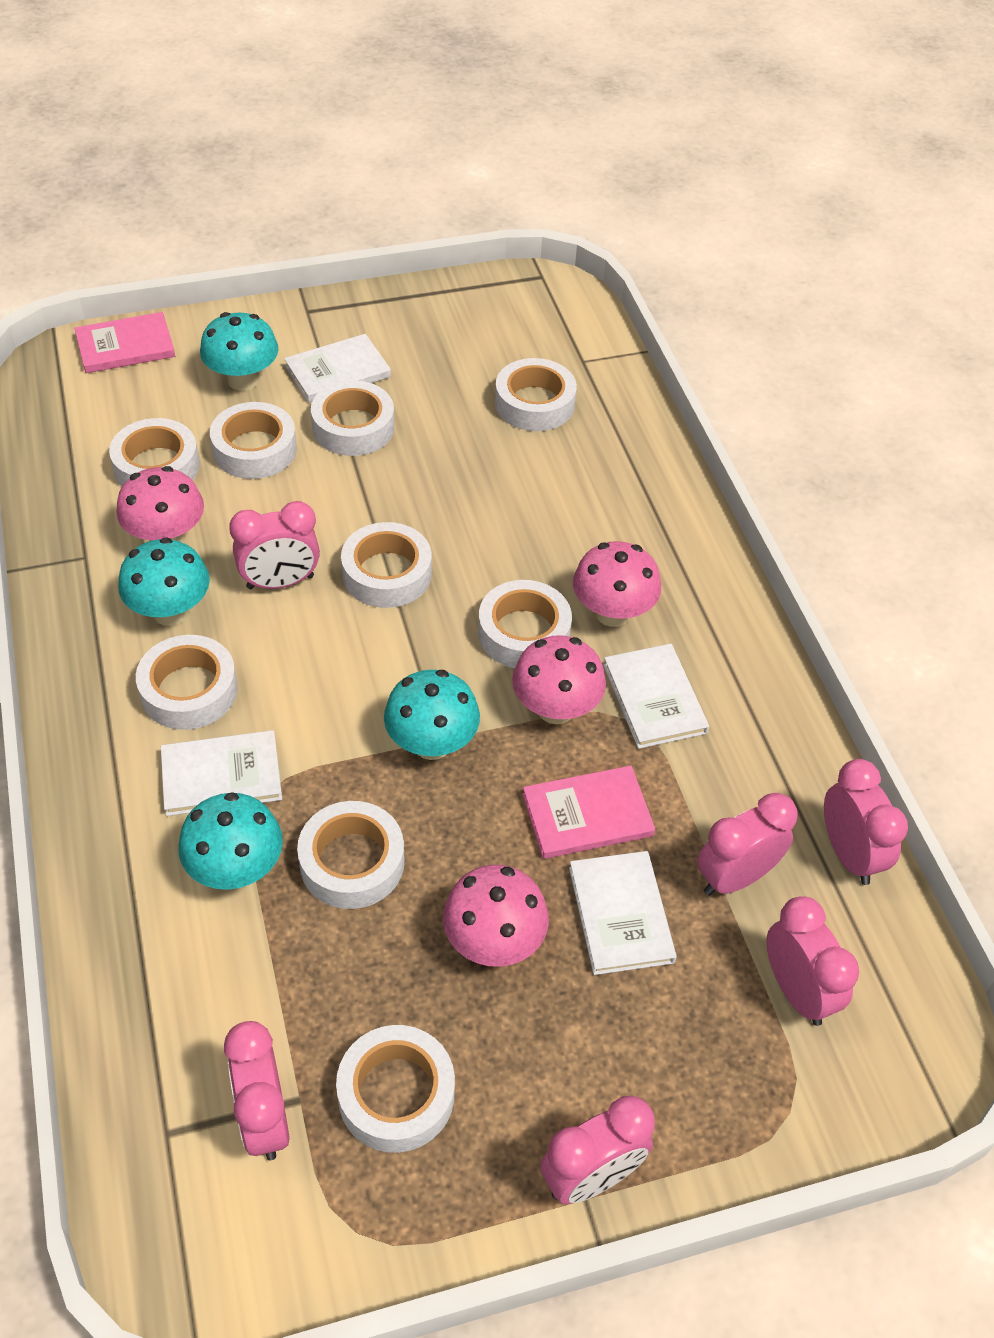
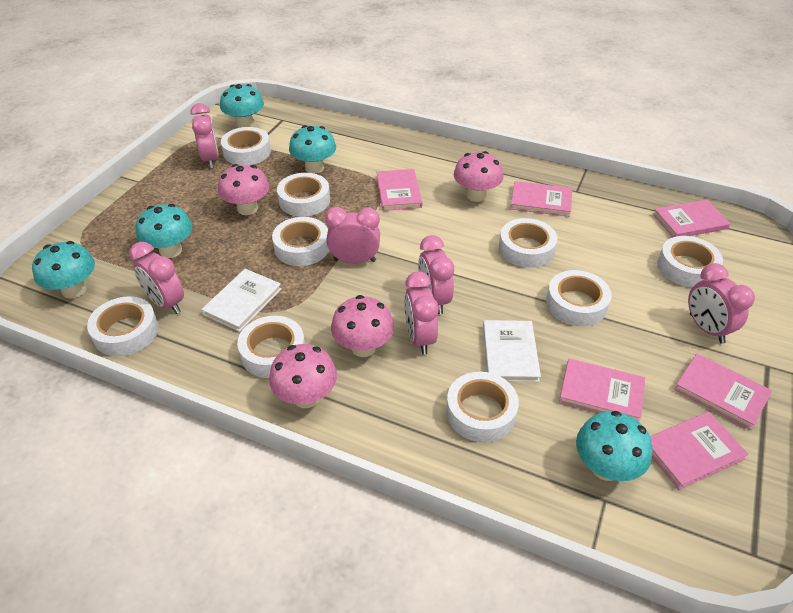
pink book: 2 -> 6
turquoise mushroom: 4 -> 5
white book: 4 -> 2

